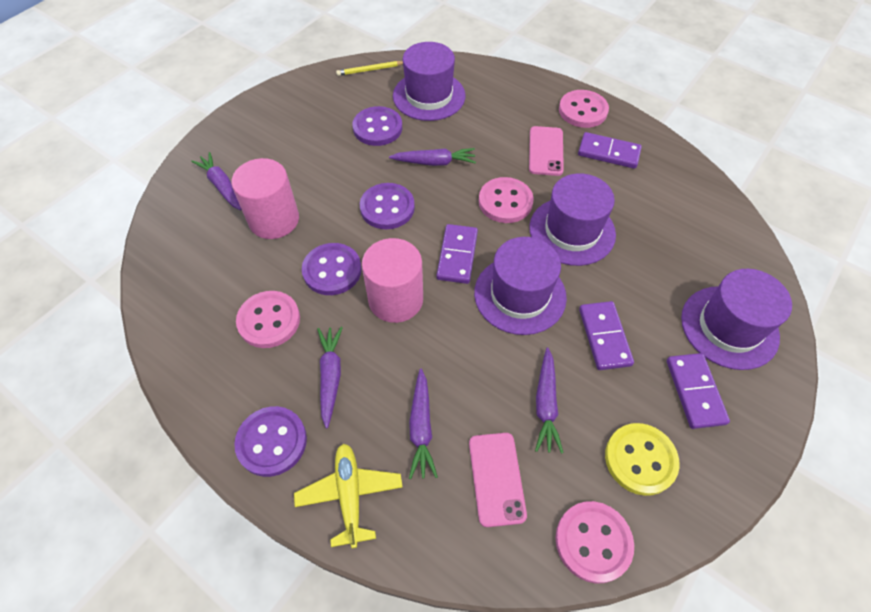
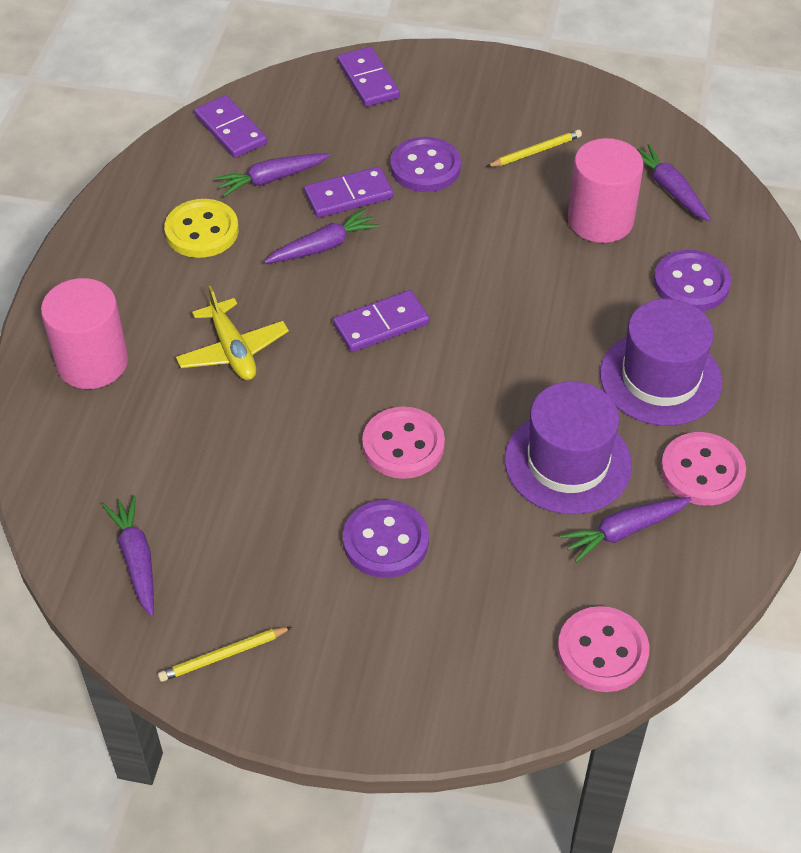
pink button: 4 -> 3
pink phone: 2 -> 0
purple button: 4 -> 3
purple hat: 4 -> 2
yellow pencil: 1 -> 2

